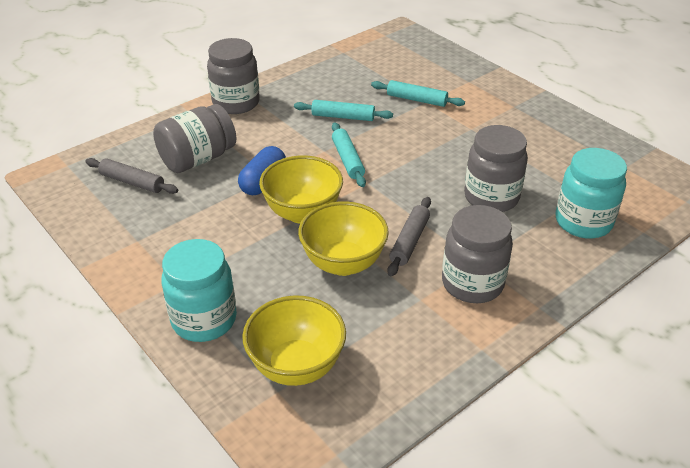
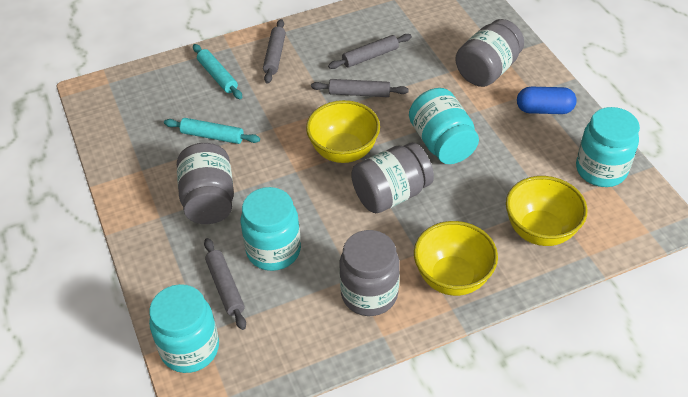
grey rolling pin: 2 -> 4
turquoise jar: 2 -> 4
turquoise rolling pin: 3 -> 2

